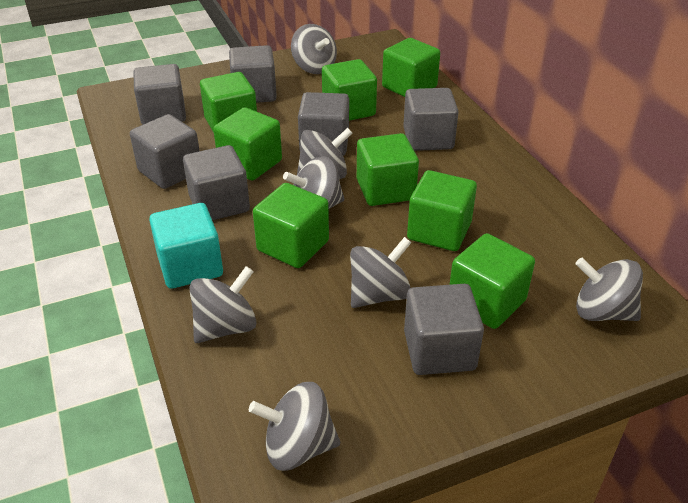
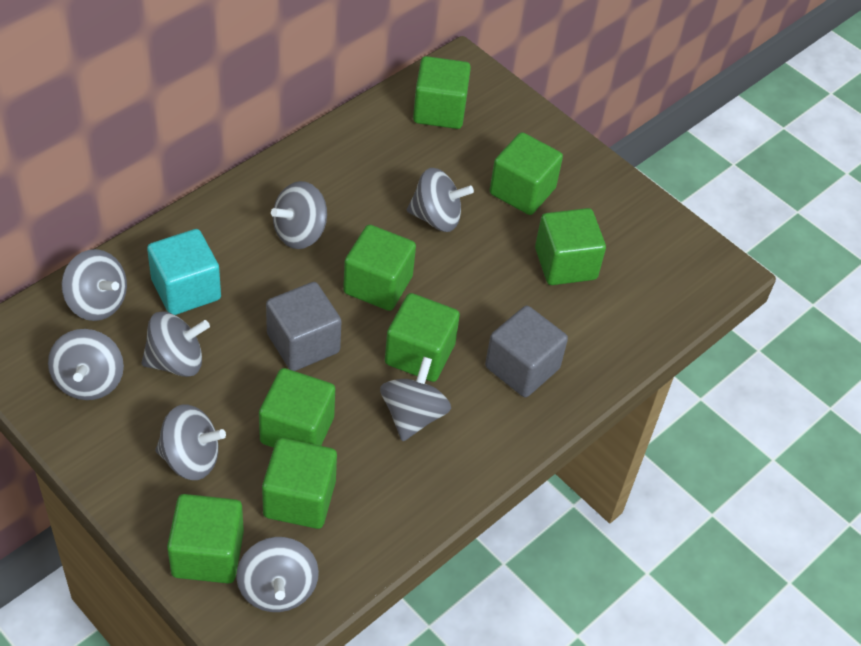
grey cube: 7 -> 2
grey spinning top: 7 -> 8

